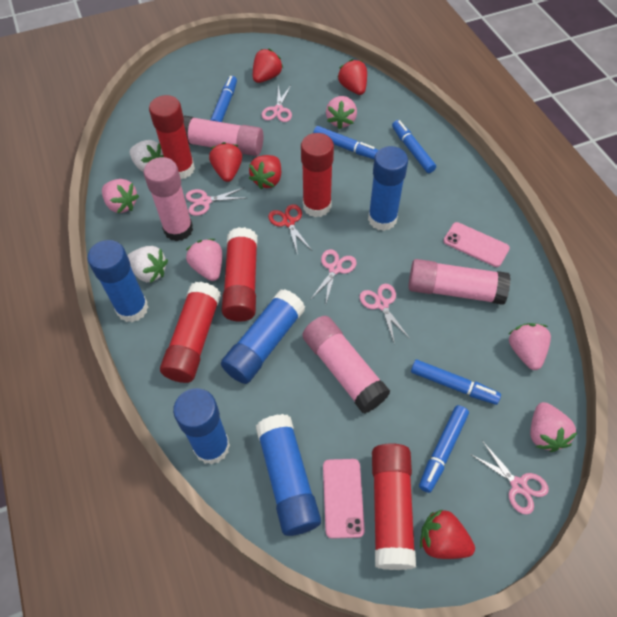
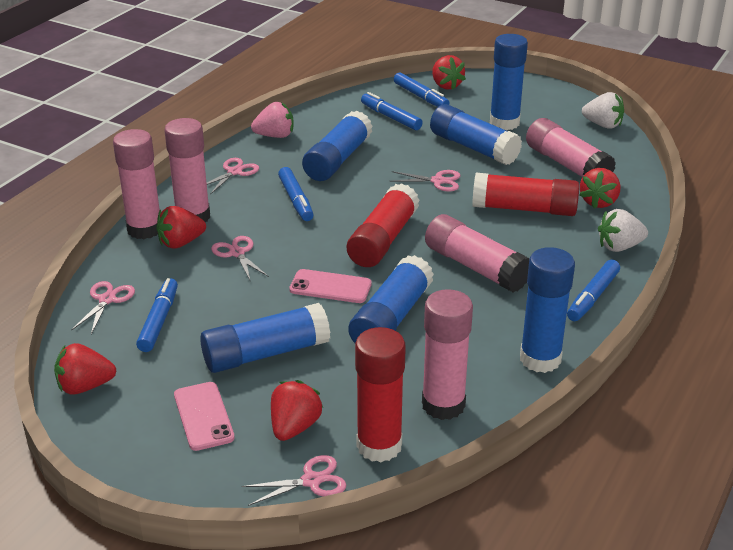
blue glue stick: 5 -> 6
pink glue stick: 4 -> 5
pink strawberry: 5 -> 1
red glue stick: 5 -> 3
red scissors: 1 -> 0

